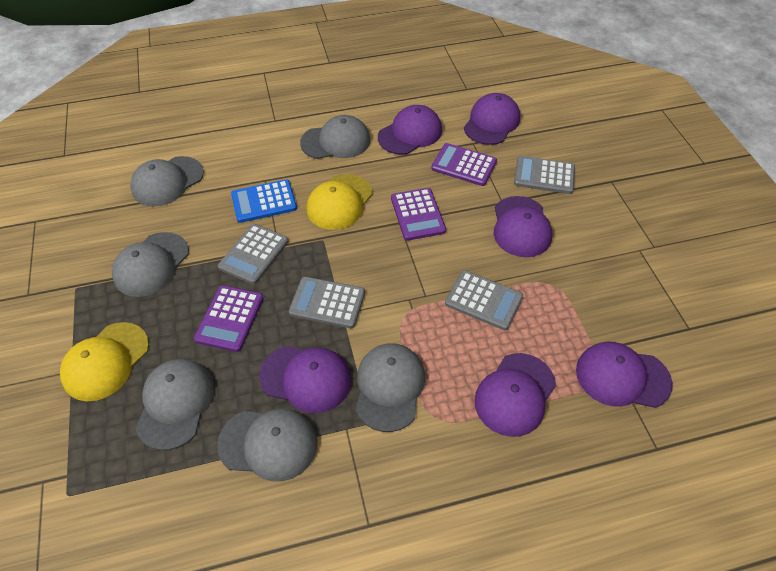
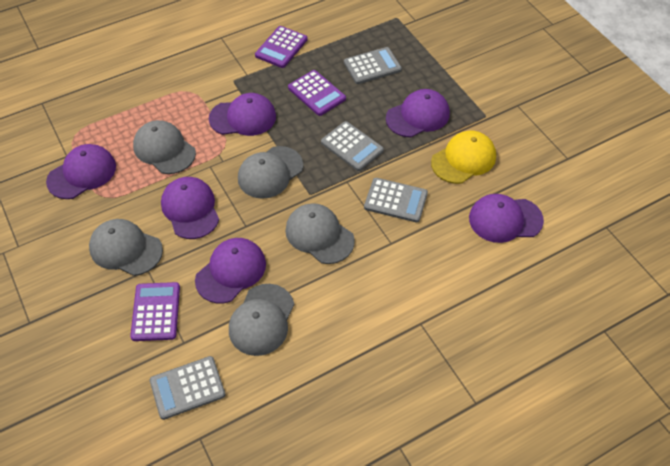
blue calculator: 1 -> 0
grey cap: 6 -> 5
yellow cap: 2 -> 1

